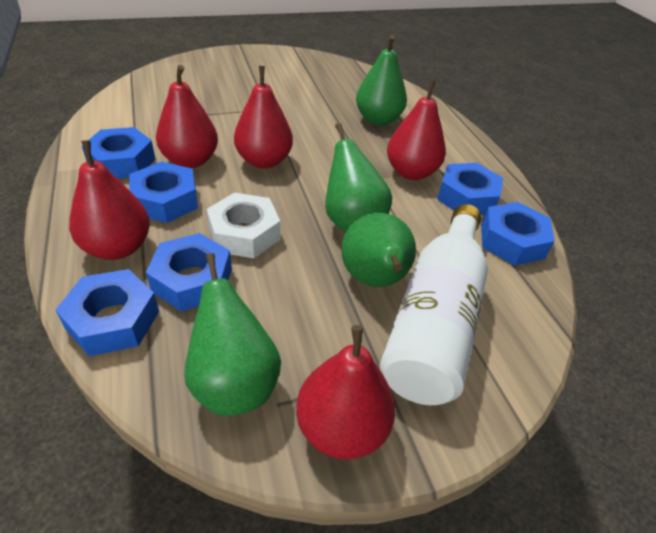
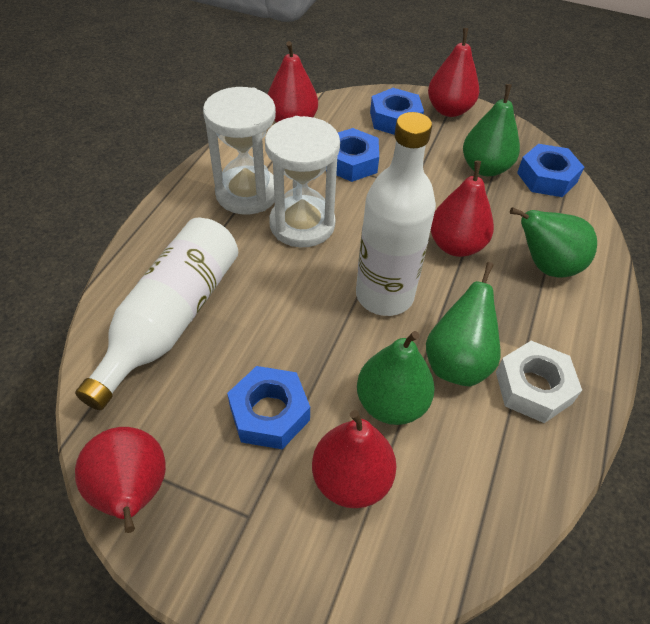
blue nut: 6 -> 4
white bottle: 1 -> 2
white hourglass: 0 -> 2

